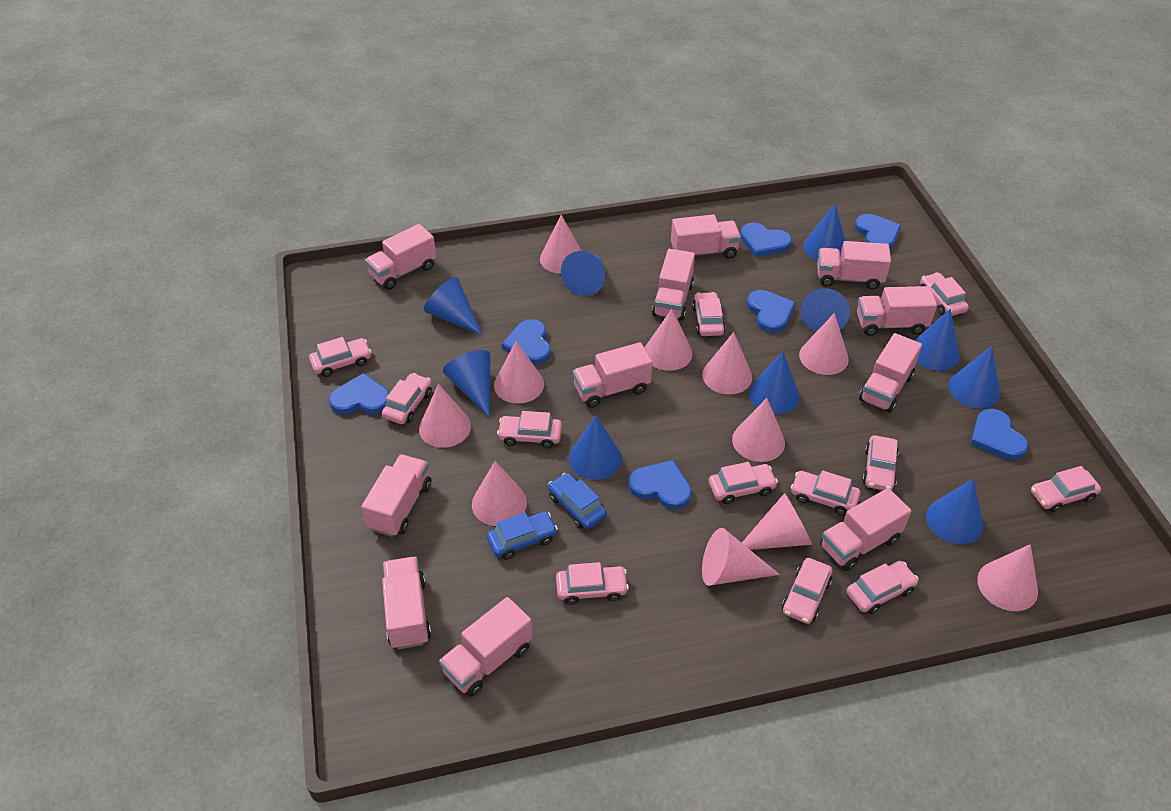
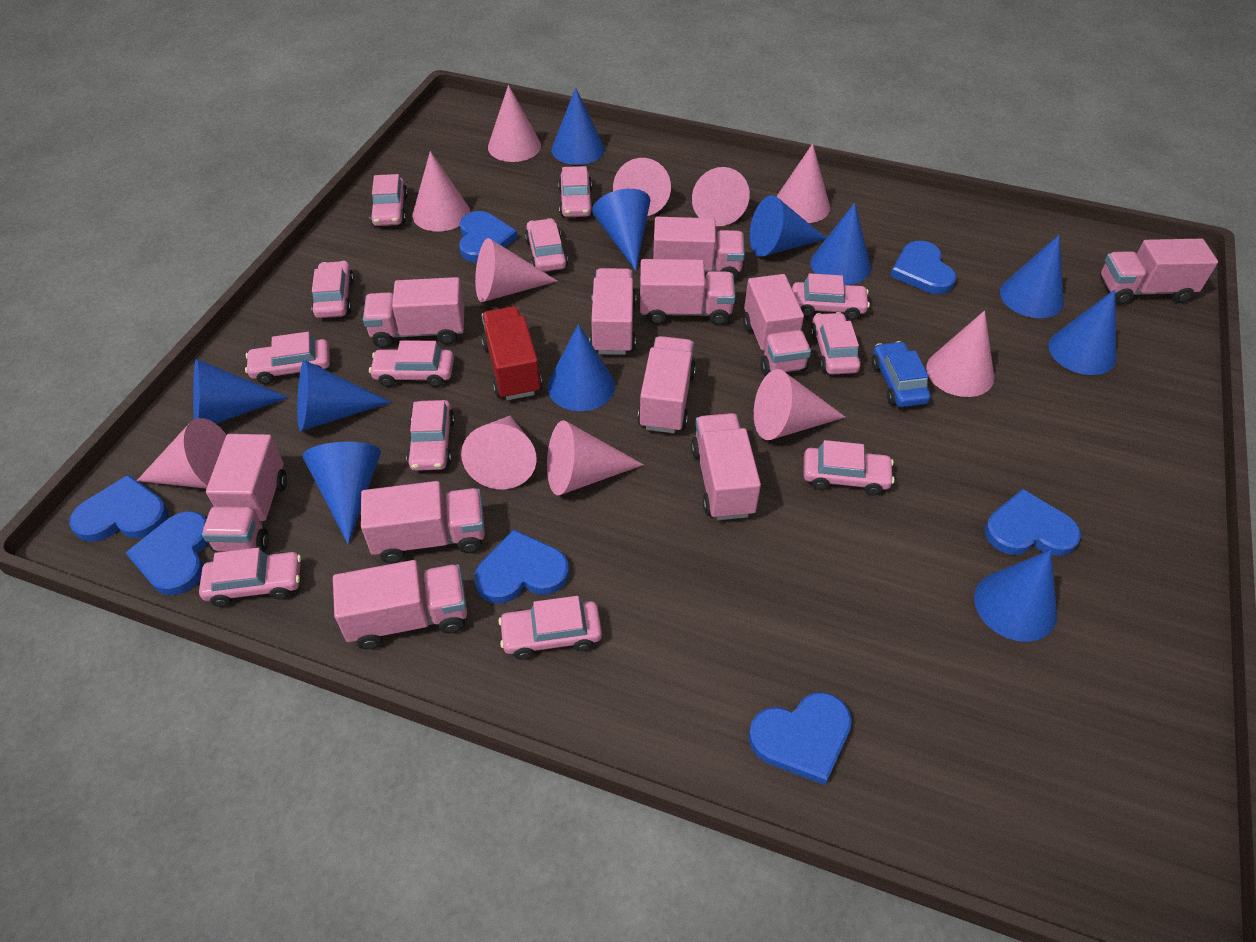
blue car: 2 -> 1
blue cone: 10 -> 11
red truck: 0 -> 1

